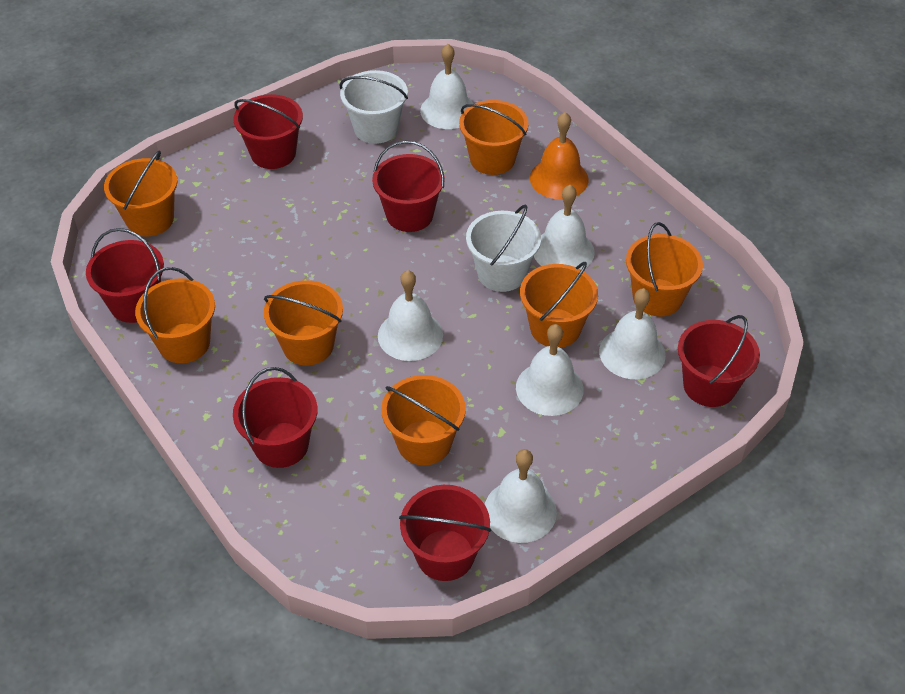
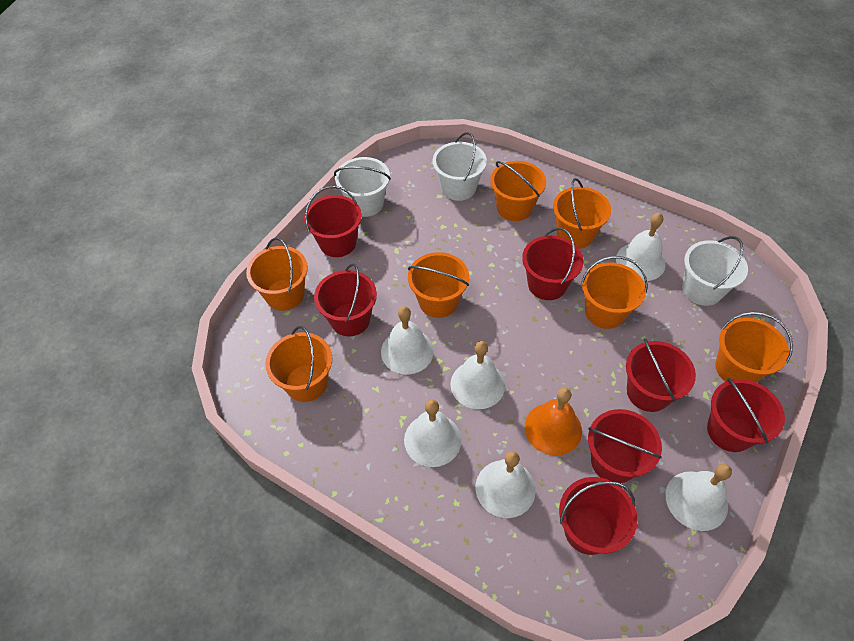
red bucket: 6 -> 7
white bucket: 2 -> 3

